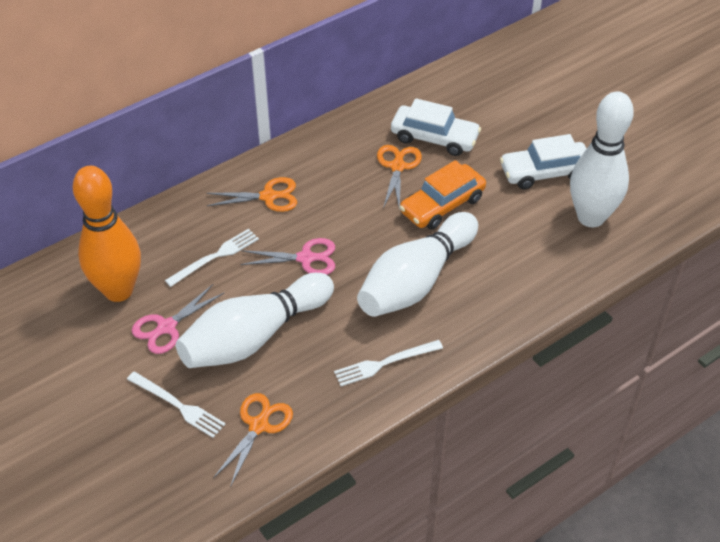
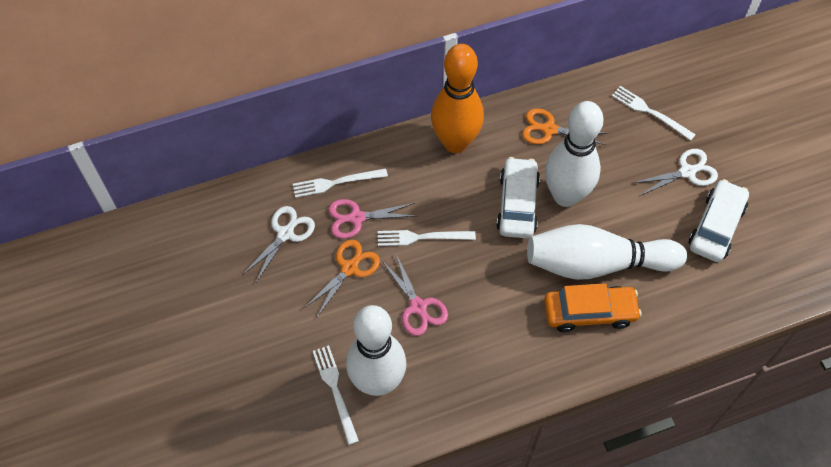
orange scissors: 3 -> 2
white fork: 3 -> 4
white scissors: 0 -> 2

